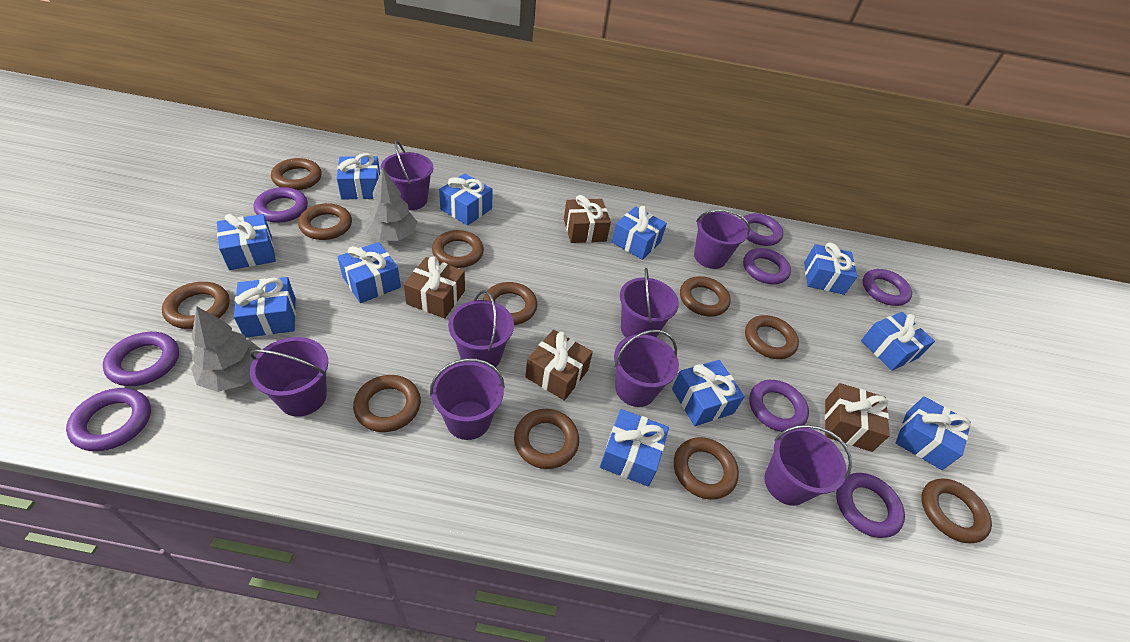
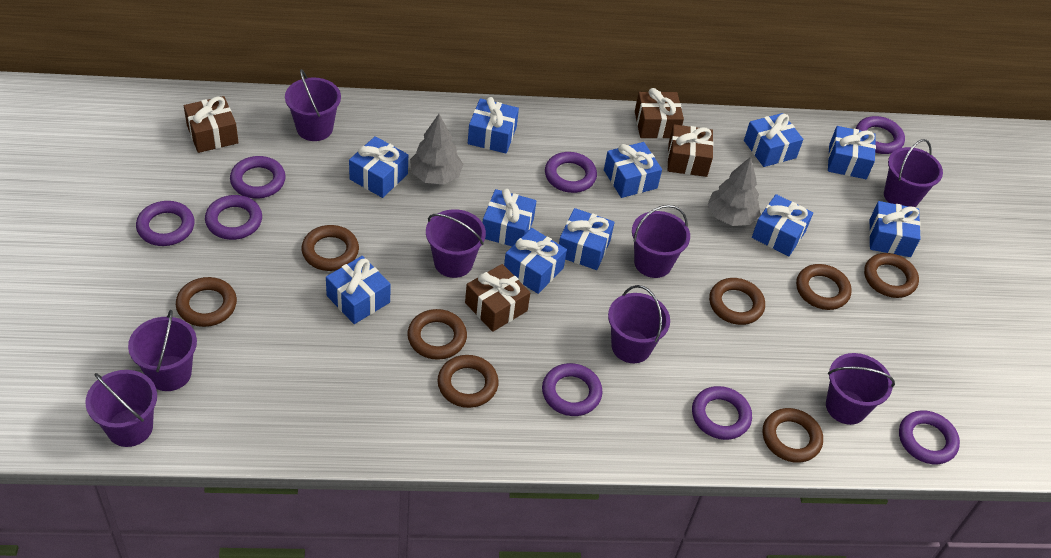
brown ring: 11 -> 8

